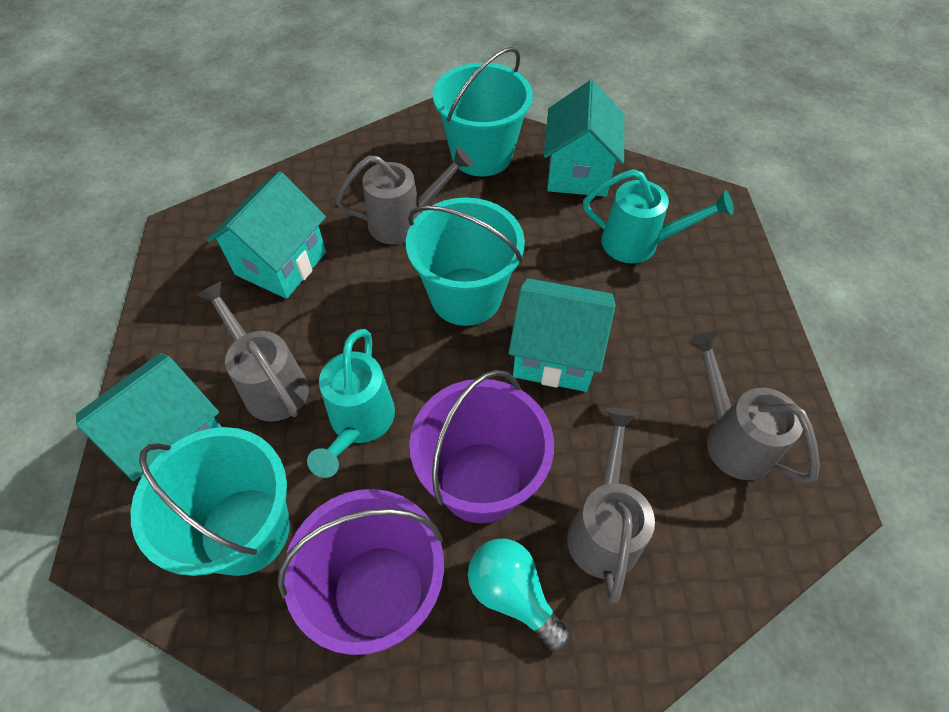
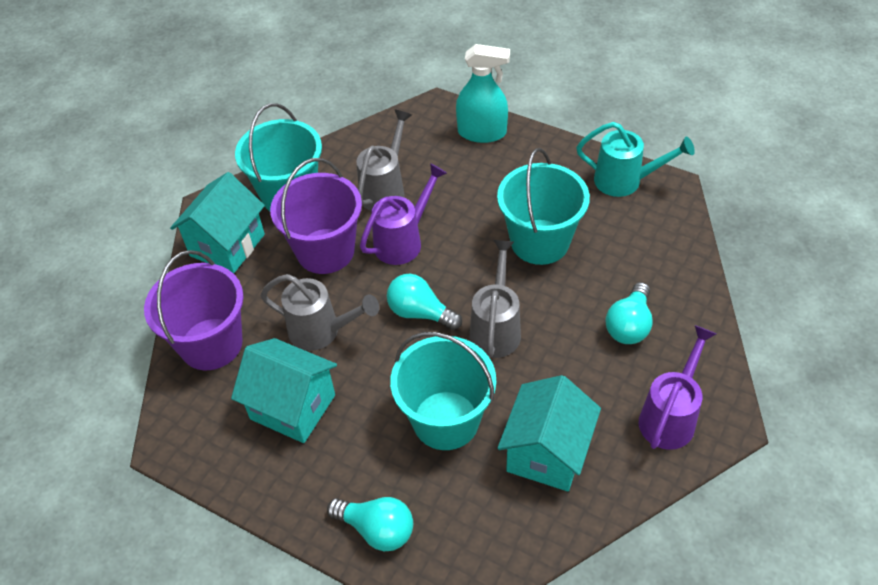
grey watering can: 4 -> 3
purple watering can: 0 -> 2
turquoise house: 4 -> 3
turquoise light bulb: 1 -> 3
turquoise spray bottle: 0 -> 1
turquoise watering can: 2 -> 1

